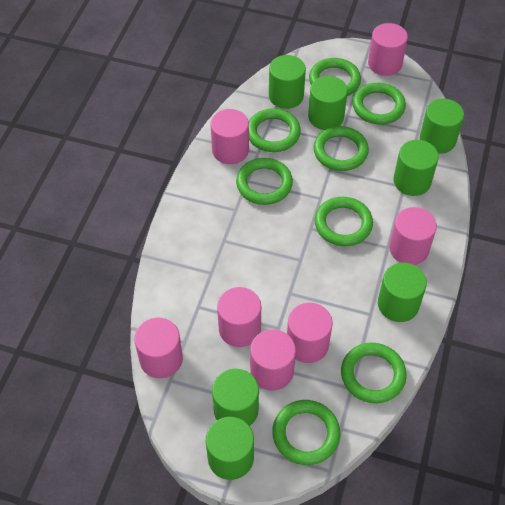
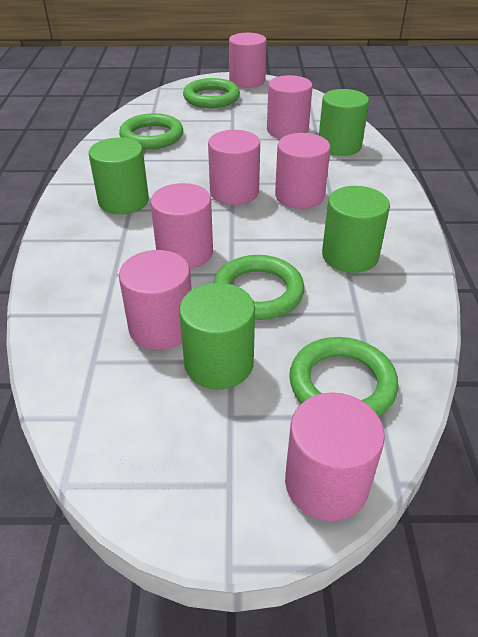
green cylinder: 7 -> 4
green ring: 8 -> 4

